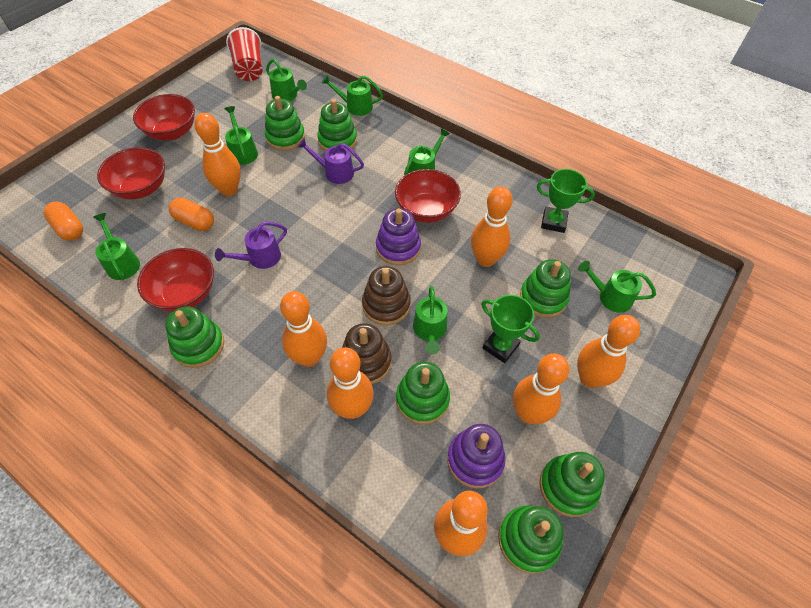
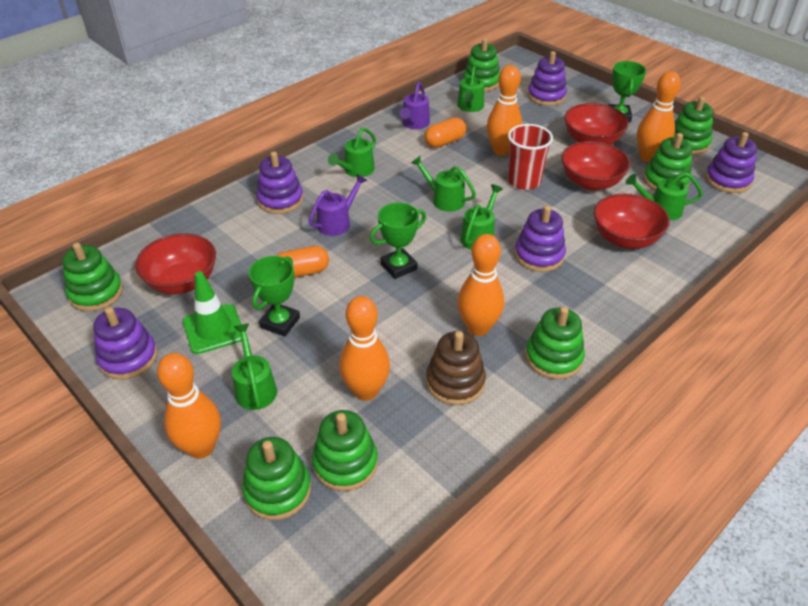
brown stacking toy: 2 -> 1
green traffic cone: 0 -> 1
green trophy: 2 -> 3
green watering can: 7 -> 6
orange bowling pin: 7 -> 5
purple stacking toy: 2 -> 5

